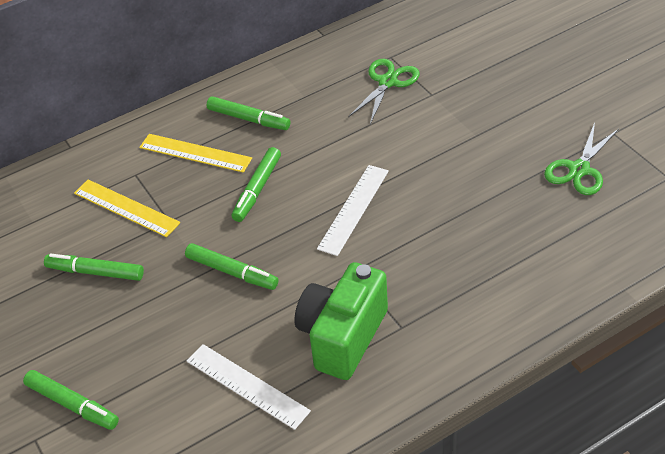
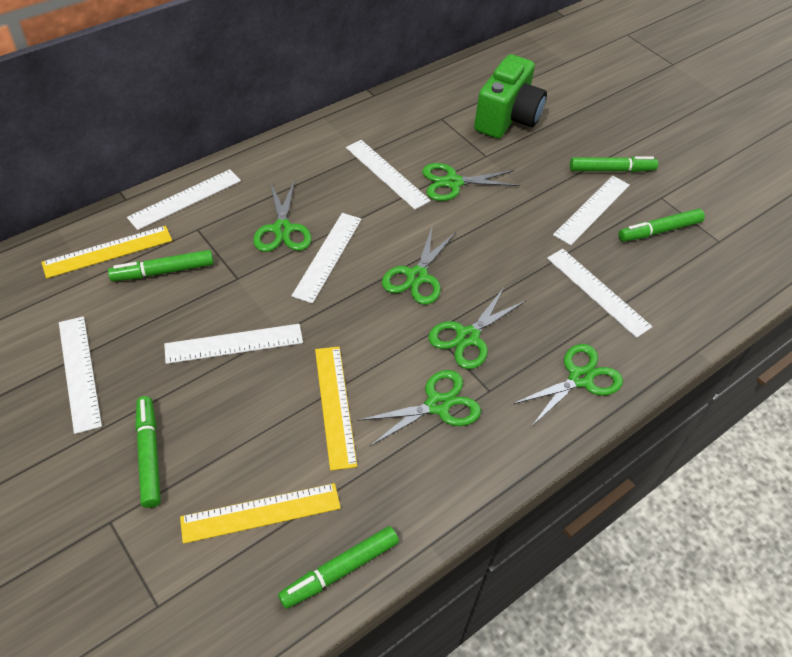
green scissors: 2 -> 6
white ruler: 2 -> 7
yellow ruler: 2 -> 3

